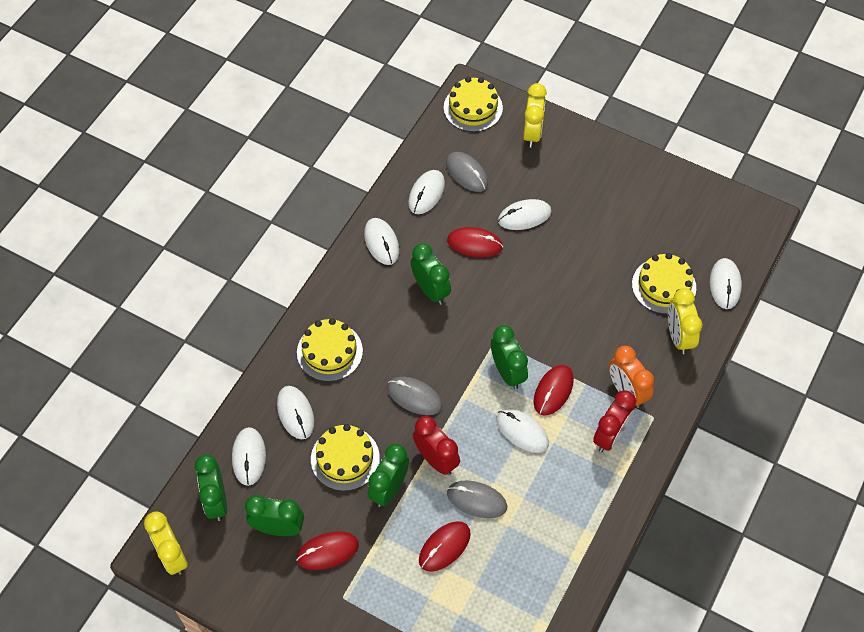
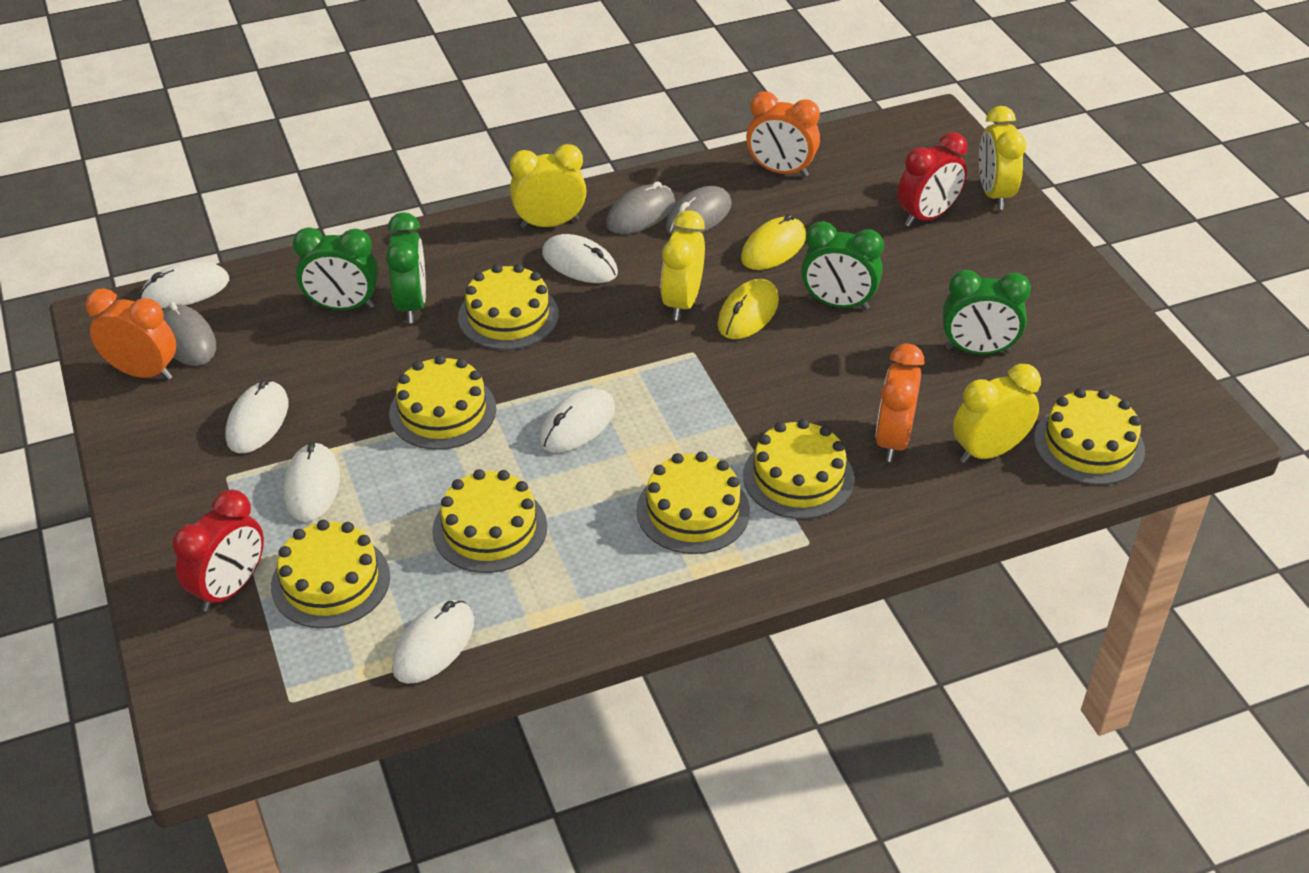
green clock: 5 -> 4
orange clock: 1 -> 3
red mouse: 4 -> 0
white mouse: 7 -> 6
yellow cake: 4 -> 7
yellow clock: 3 -> 4
yellow mouse: 0 -> 2

